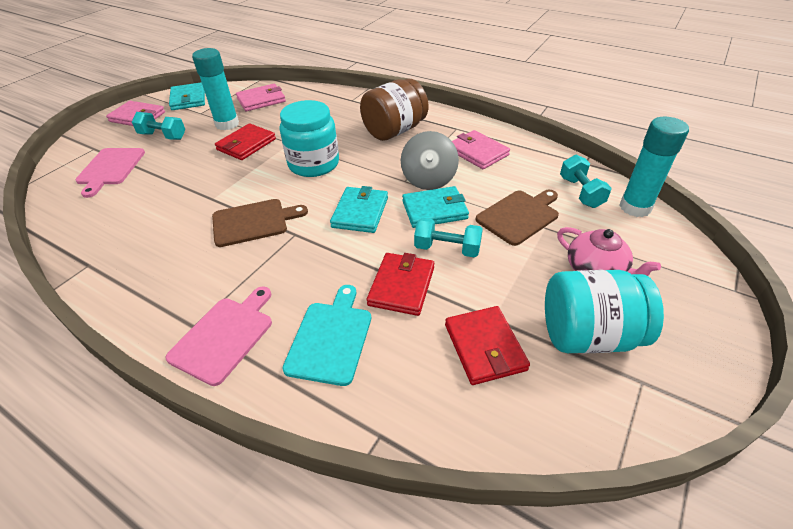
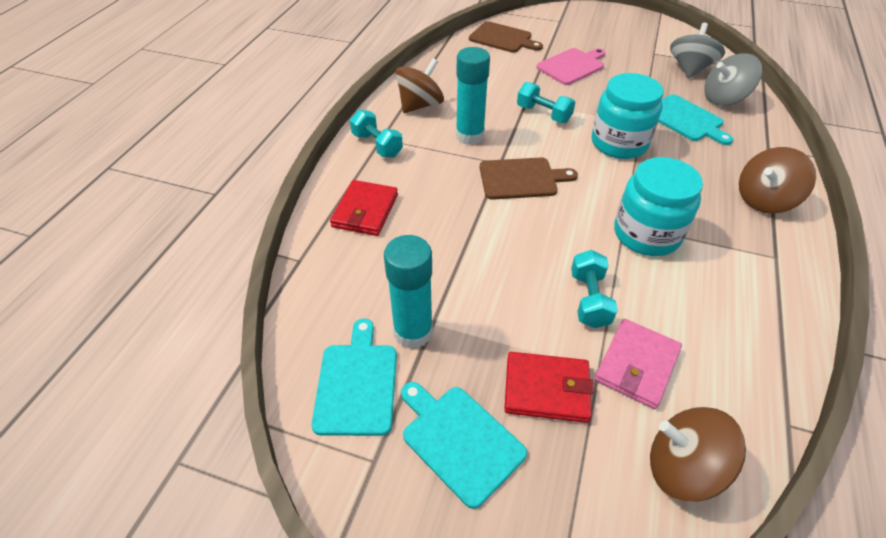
brown jar: 1 -> 0
brown spinning top: 0 -> 3
grey spinning top: 1 -> 2
pink cutting board: 2 -> 1
pink teapot: 1 -> 0
pink wallet: 3 -> 1
red wallet: 3 -> 2
turquoise cutting board: 1 -> 3
turquoise wallet: 3 -> 0

